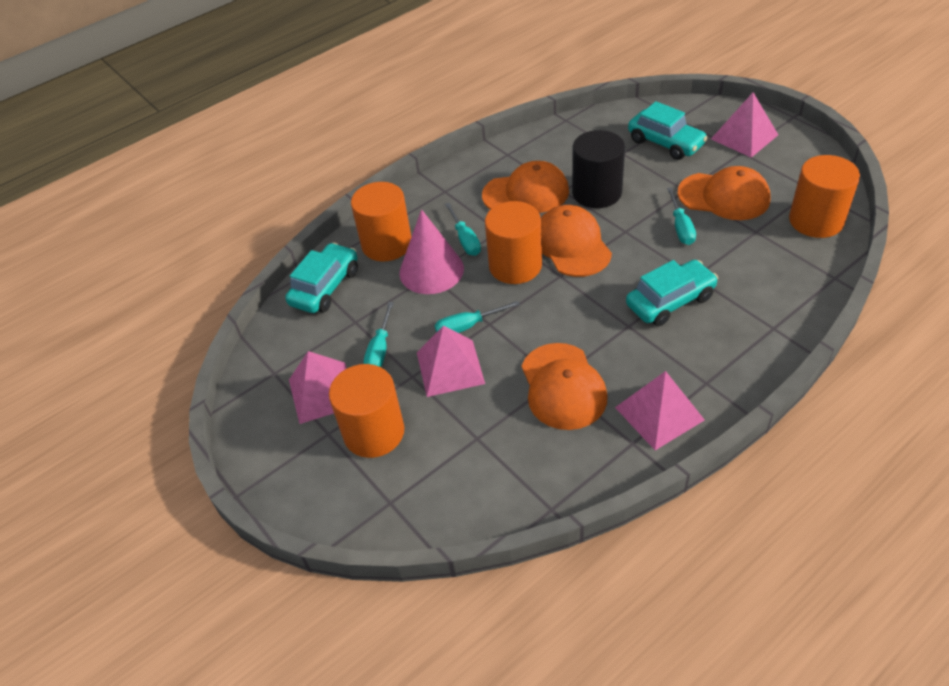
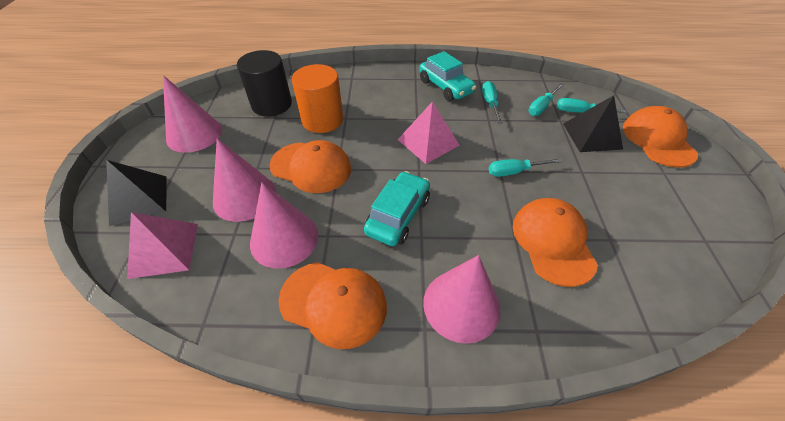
black pyramid: 0 -> 2
orange cylinder: 4 -> 1
pink cone: 1 -> 4
pink pyramid: 4 -> 2
turquoise car: 3 -> 2

